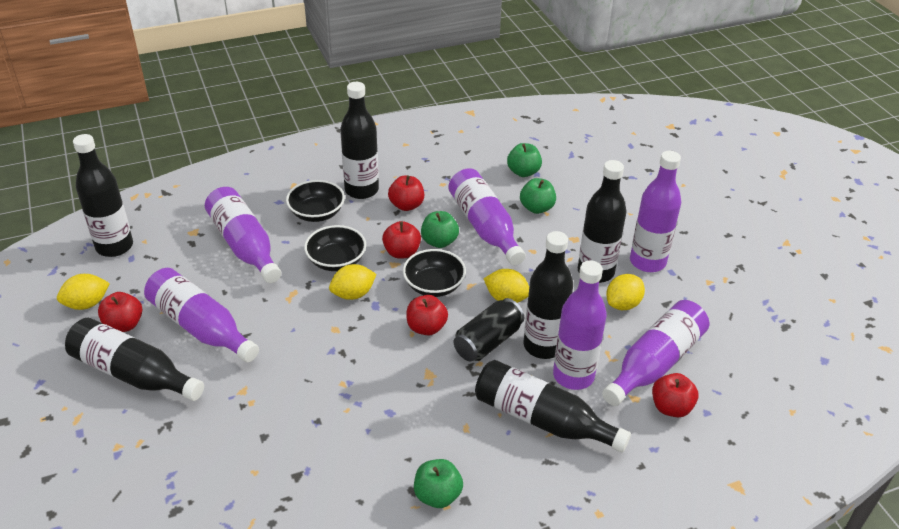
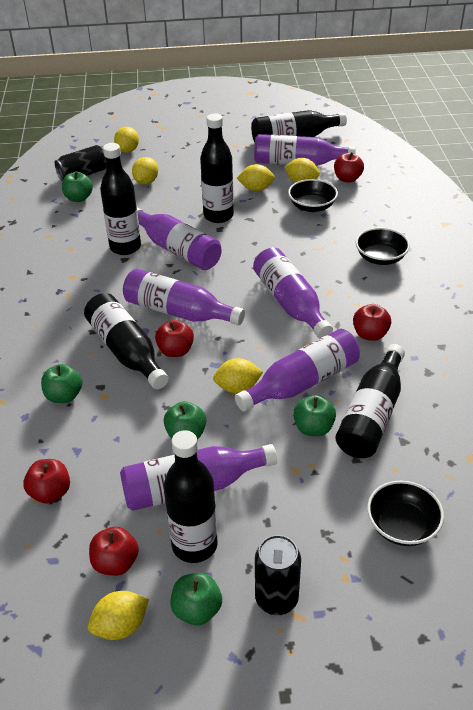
black can: 1 -> 2
green apple: 4 -> 5
yellow lemon: 4 -> 6

